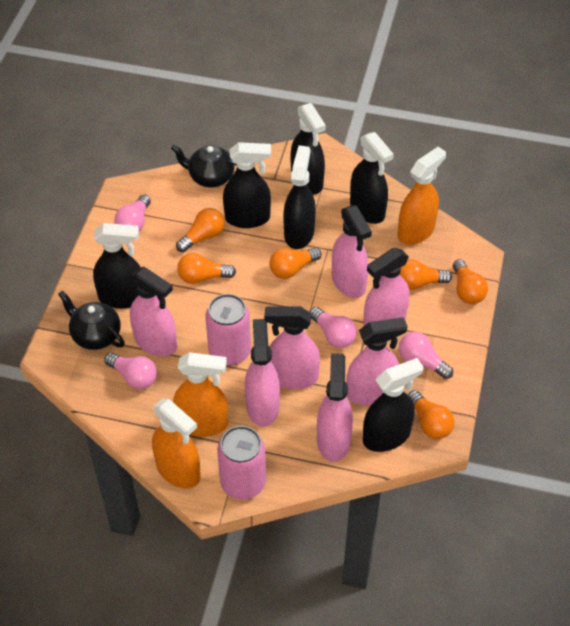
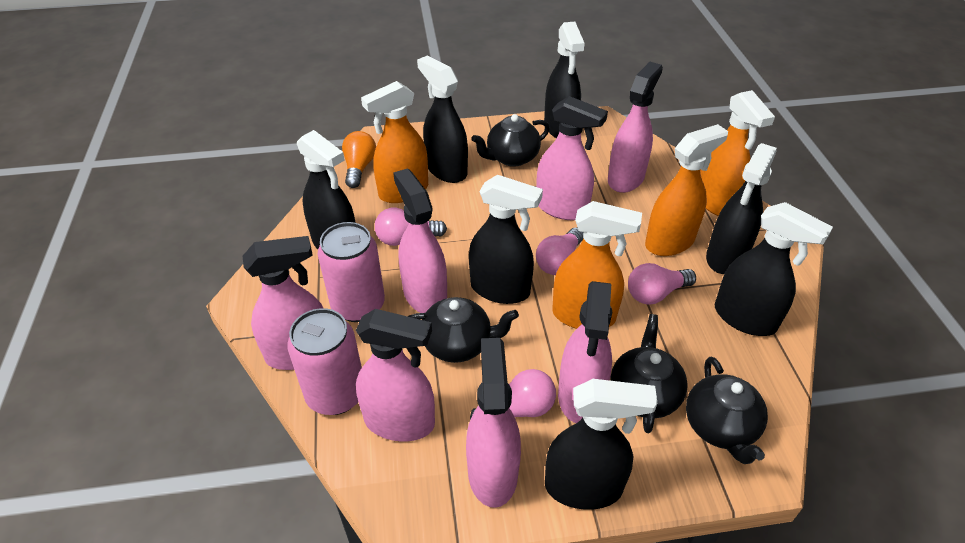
black spray bottle: 6 -> 7
black teapot: 2 -> 4
orange light bulb: 6 -> 1
orange spray bottle: 3 -> 4

